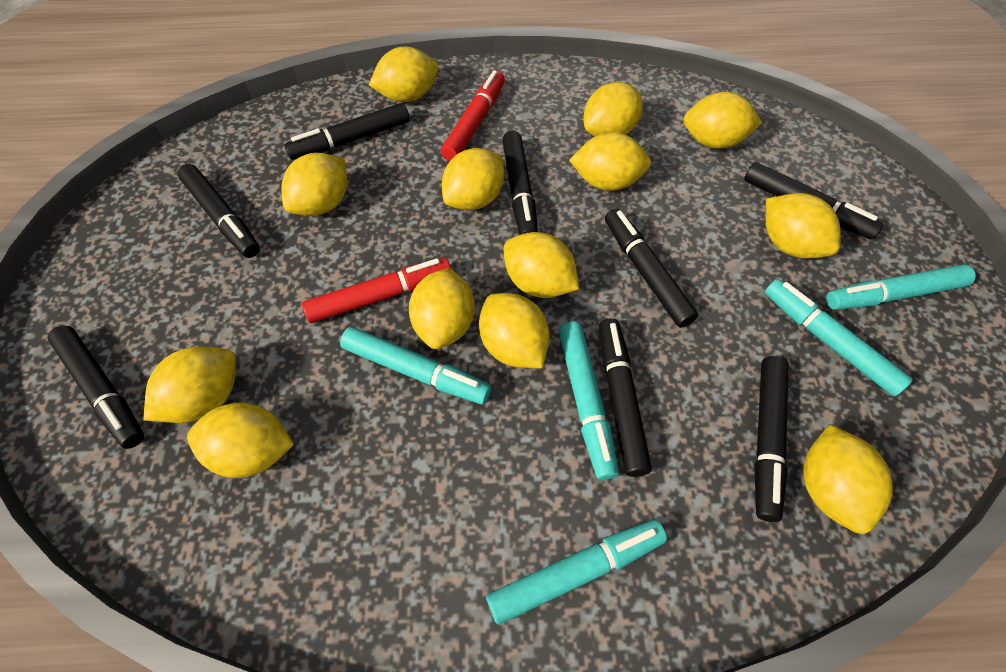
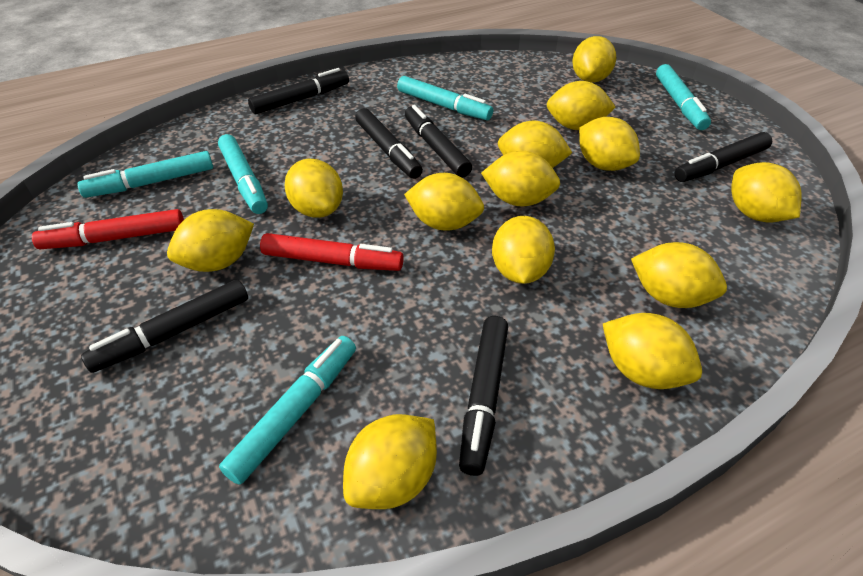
black marker: 8 -> 6

